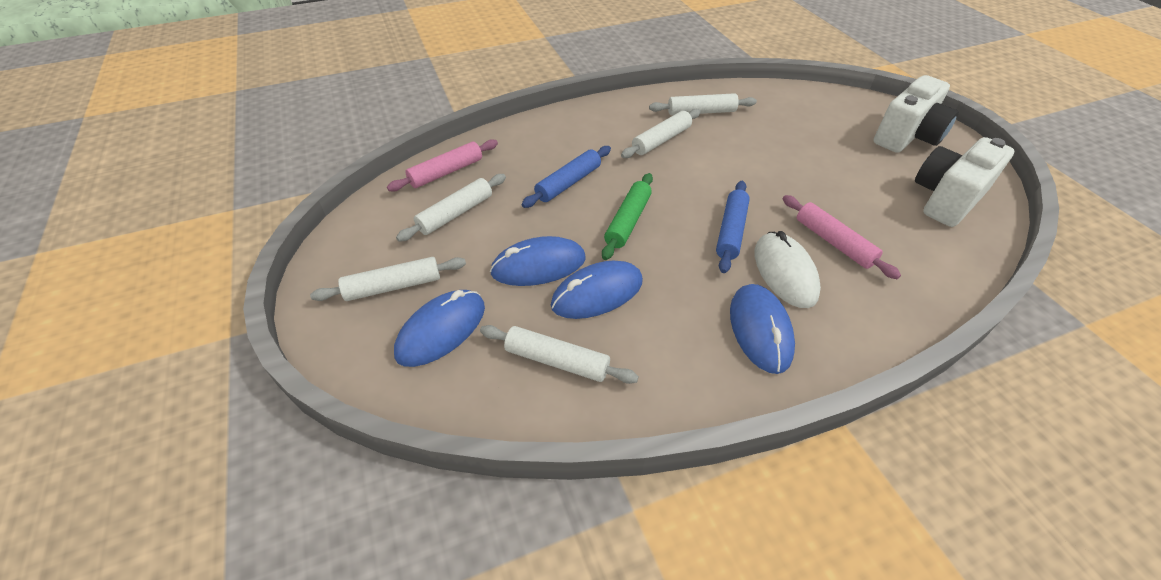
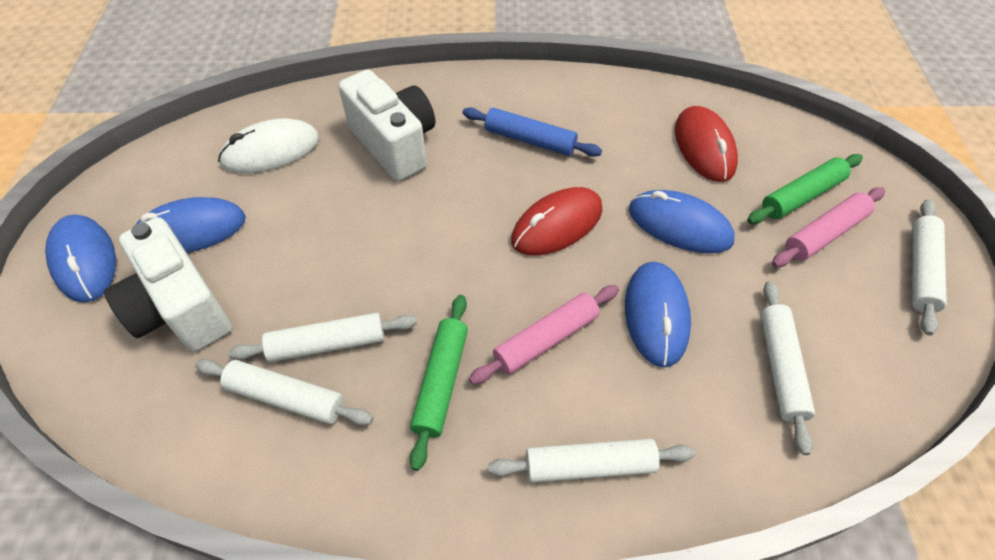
blue rolling pin: 2 -> 1
green rolling pin: 1 -> 2
red mouse: 0 -> 2

